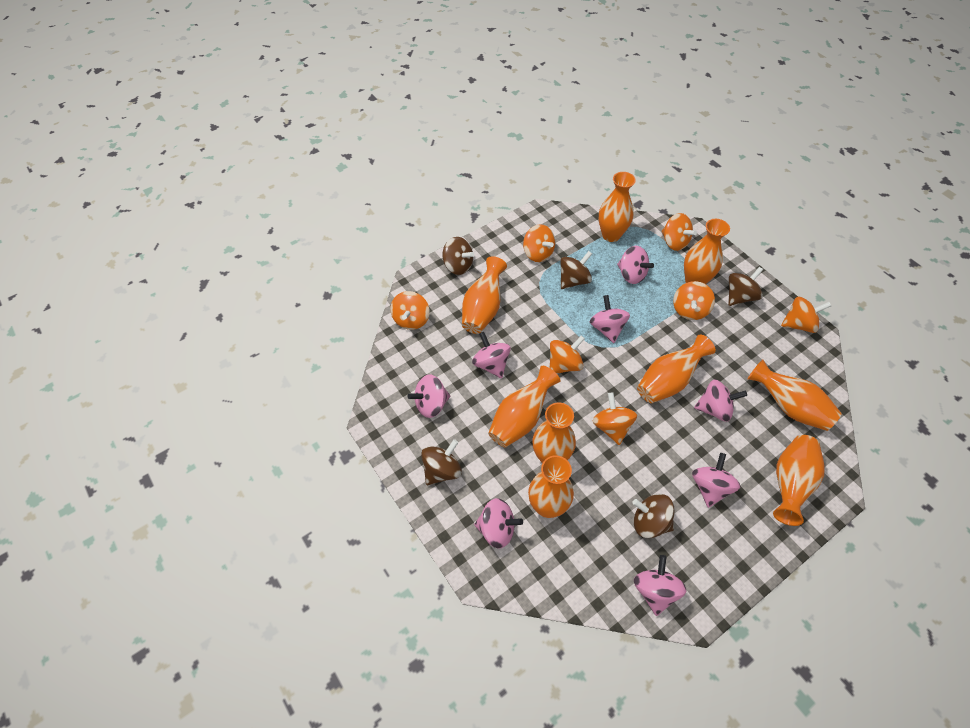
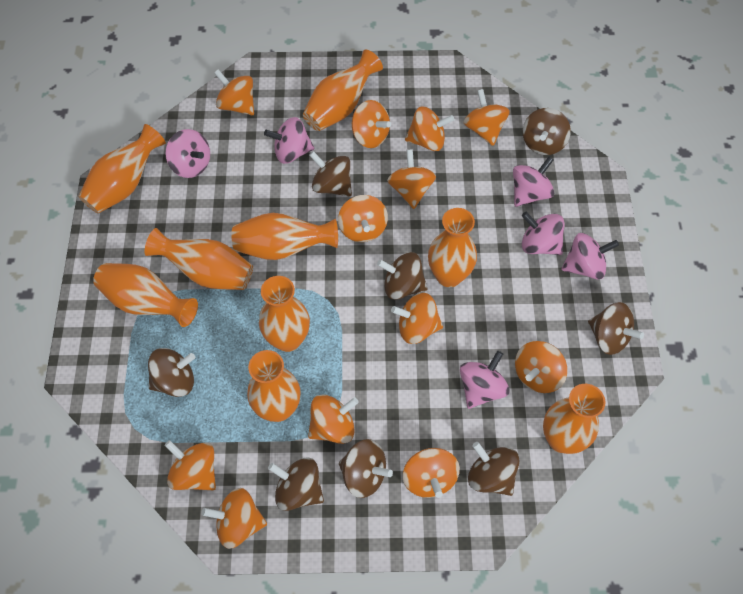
brown spinning top: 5 -> 8
orange spinning top: 7 -> 12
pink spinning top: 8 -> 6

